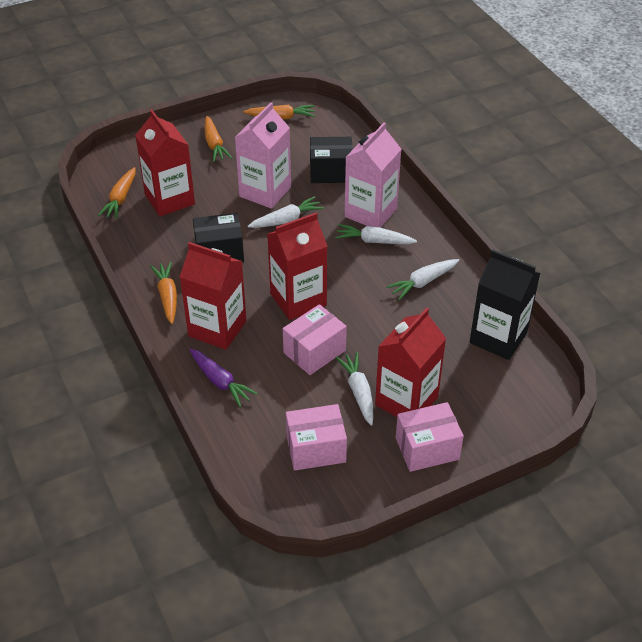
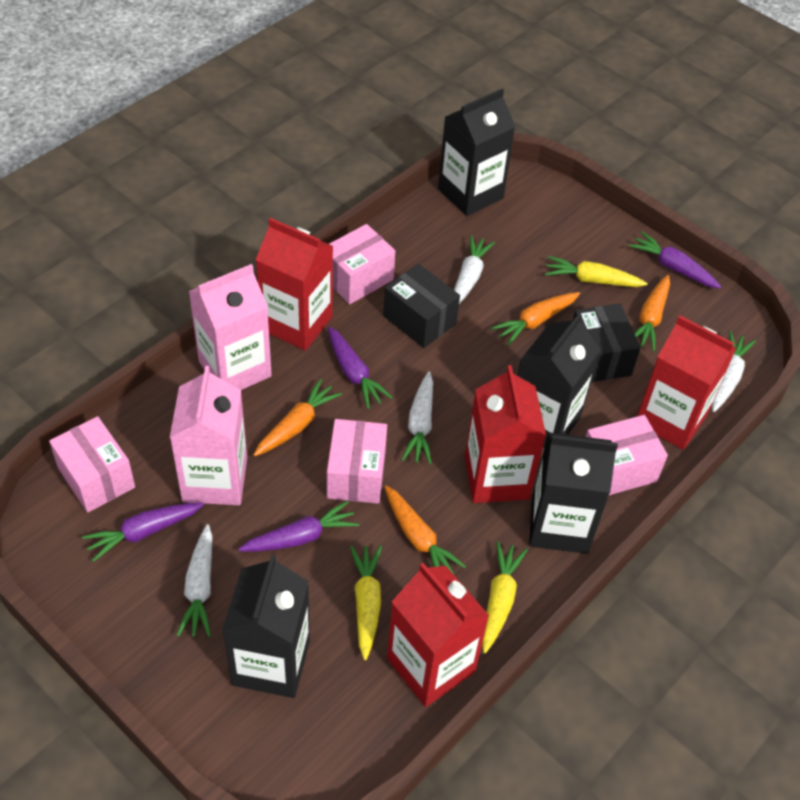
black carton: 1 -> 4
pink box: 3 -> 4
purple carrot: 1 -> 4
yellow carrot: 0 -> 3

